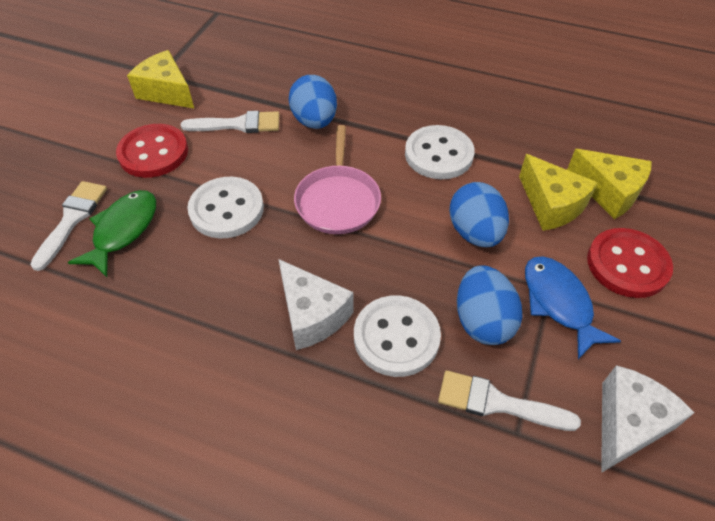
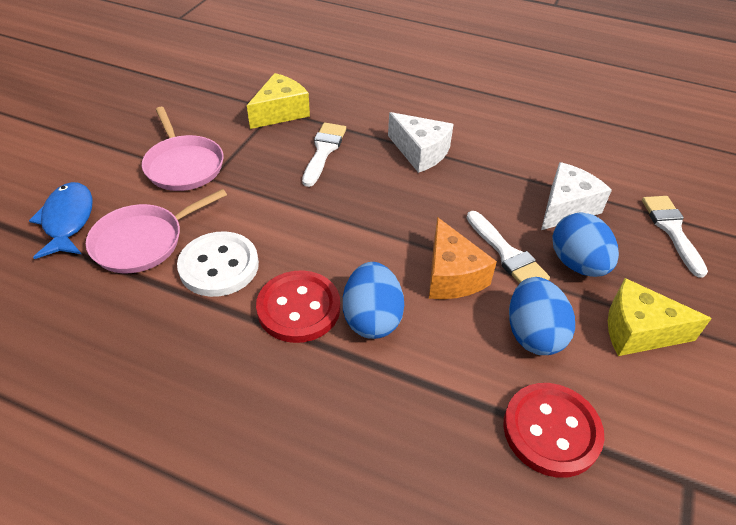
green fish: 1 -> 0
orange cheese: 0 -> 1
pink pan: 1 -> 2
white button: 3 -> 1
yellow cheese: 3 -> 2

